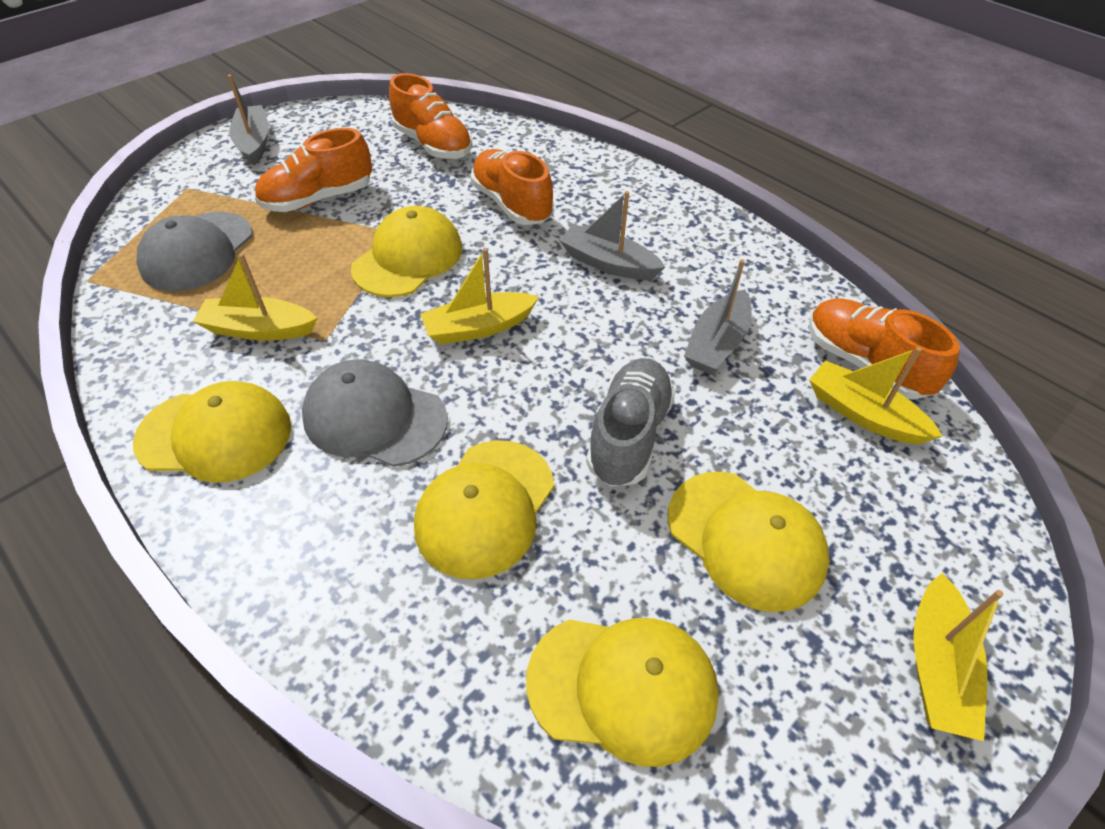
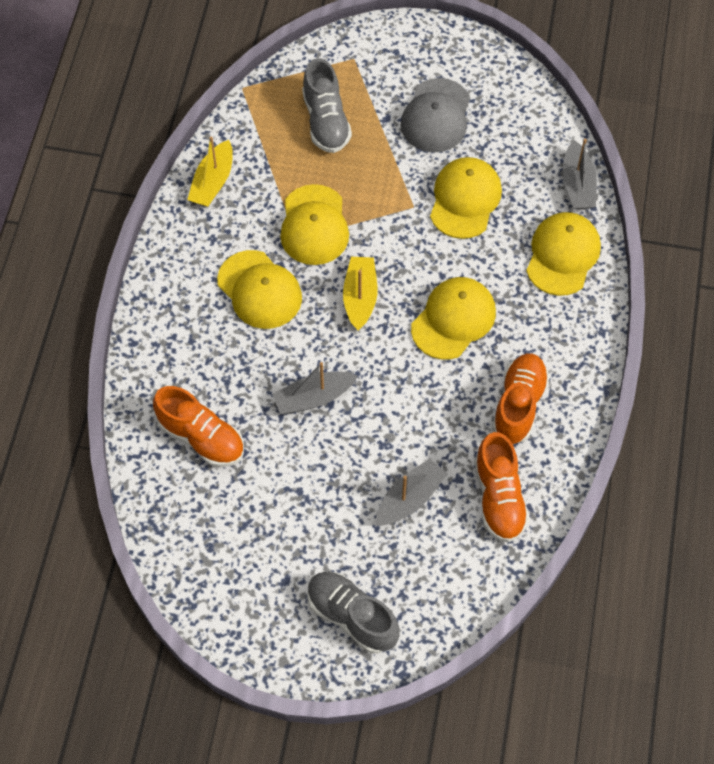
grey cap: 2 -> 1
grey shoe: 1 -> 2
orange shoe: 4 -> 3
yellow boat: 4 -> 2

